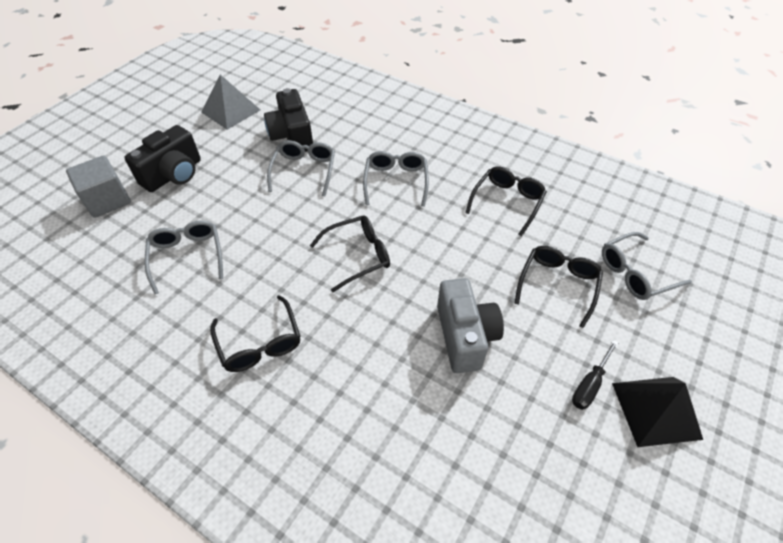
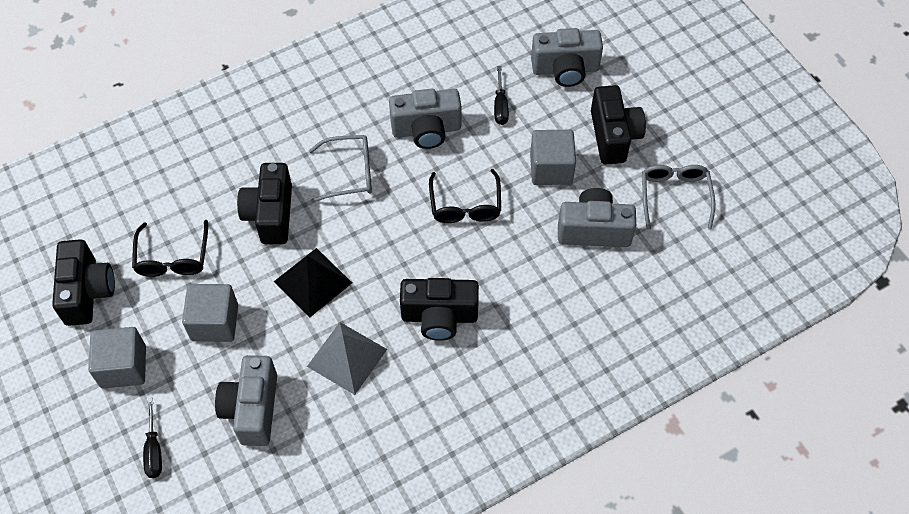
black camera: 2 -> 4
black glasses: 4 -> 2
black screwdriver: 1 -> 2
grey camera: 1 -> 4
grey cube: 1 -> 3
grey glasses: 4 -> 2

